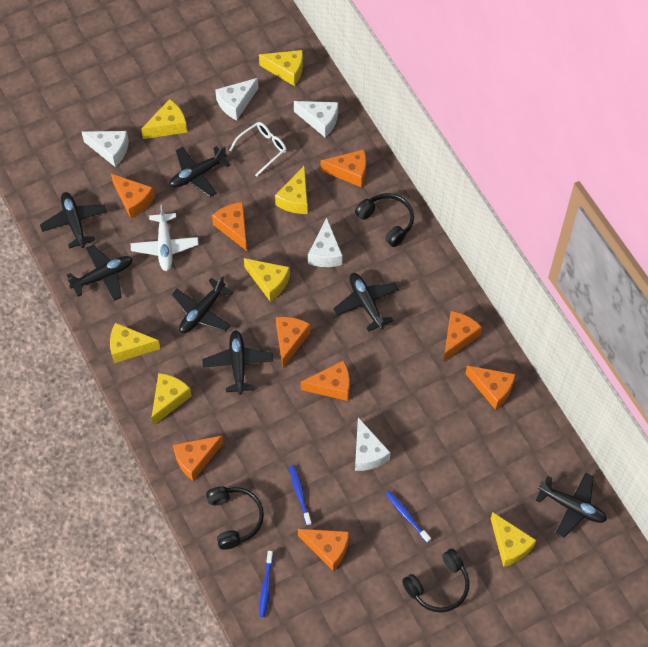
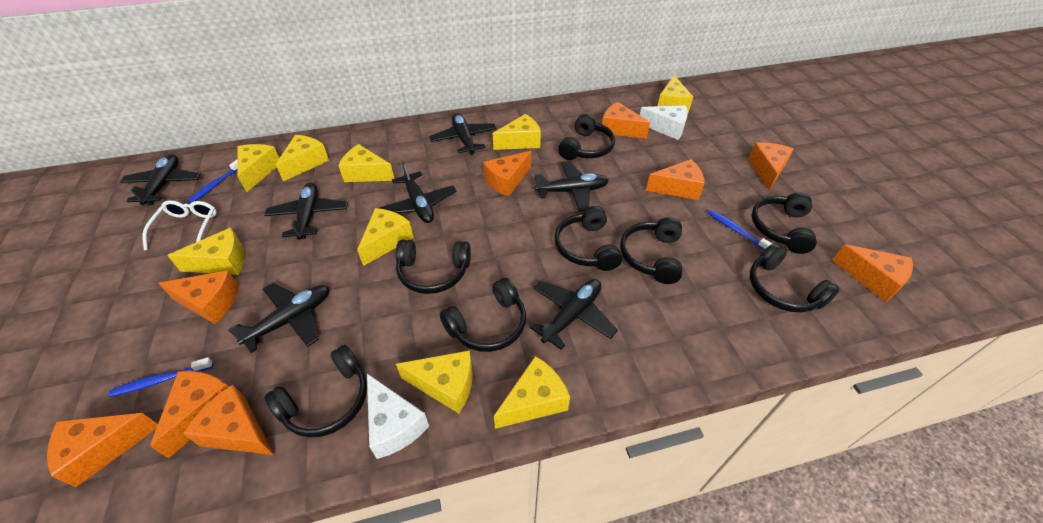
black headphones: 3 -> 8
white cheese: 5 -> 2
white plane: 1 -> 0
yellow cheese: 7 -> 9

